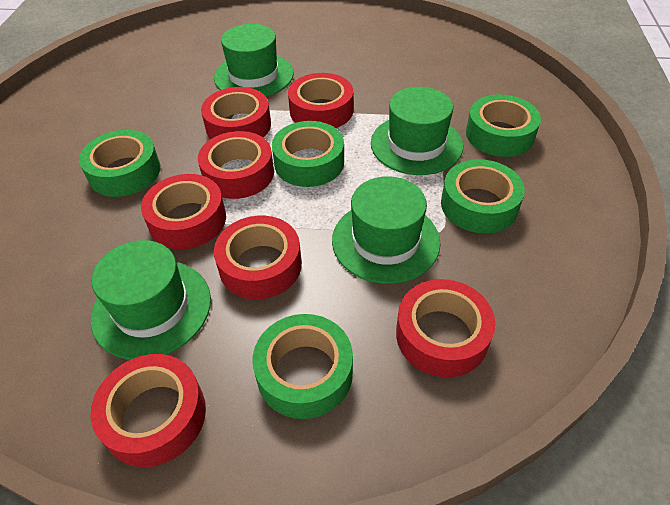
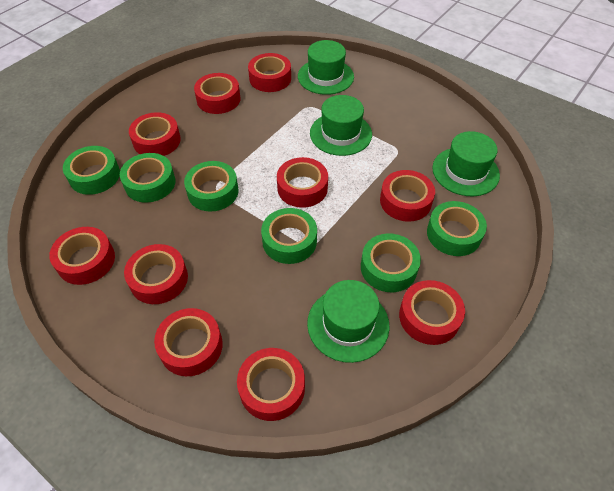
green tape: 5 -> 6
red tape: 7 -> 10

